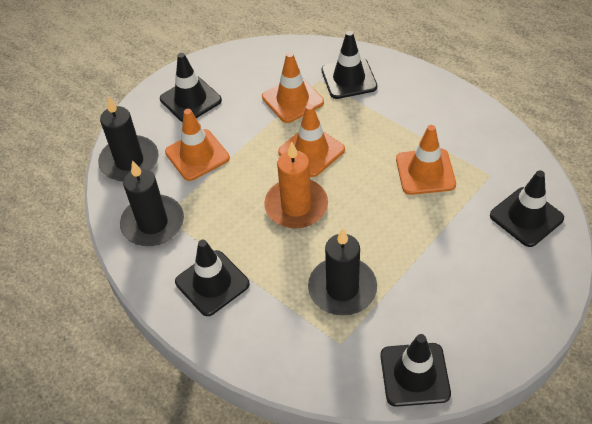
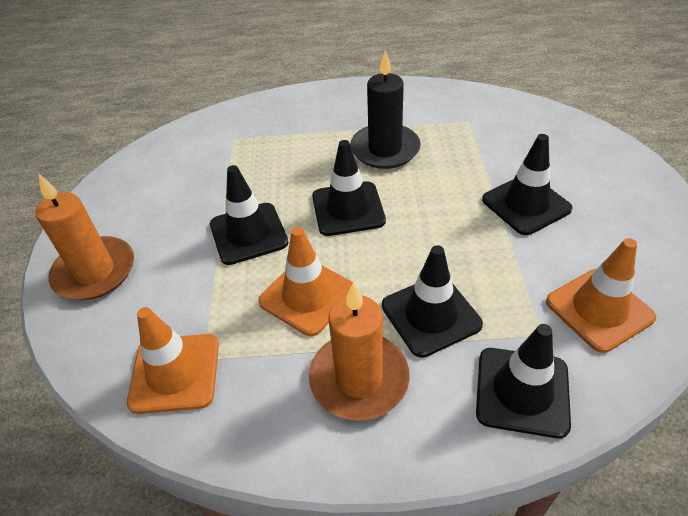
black candle: 3 -> 1
orange candle: 1 -> 2
orange traffic cone: 4 -> 3

